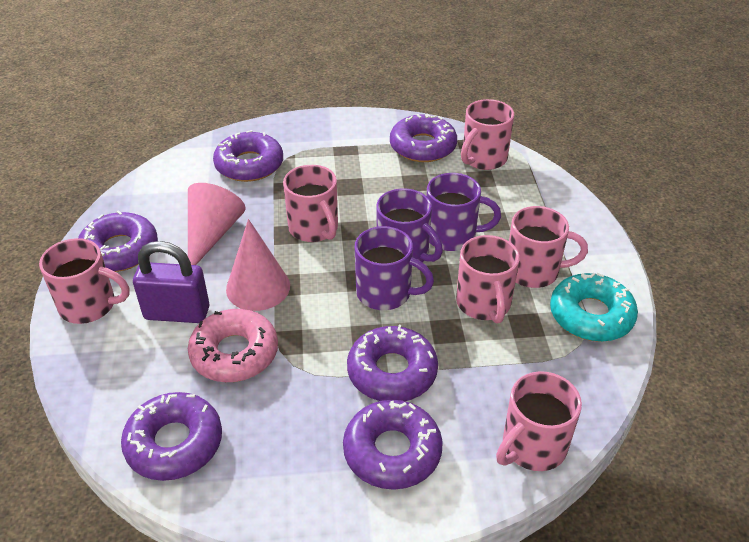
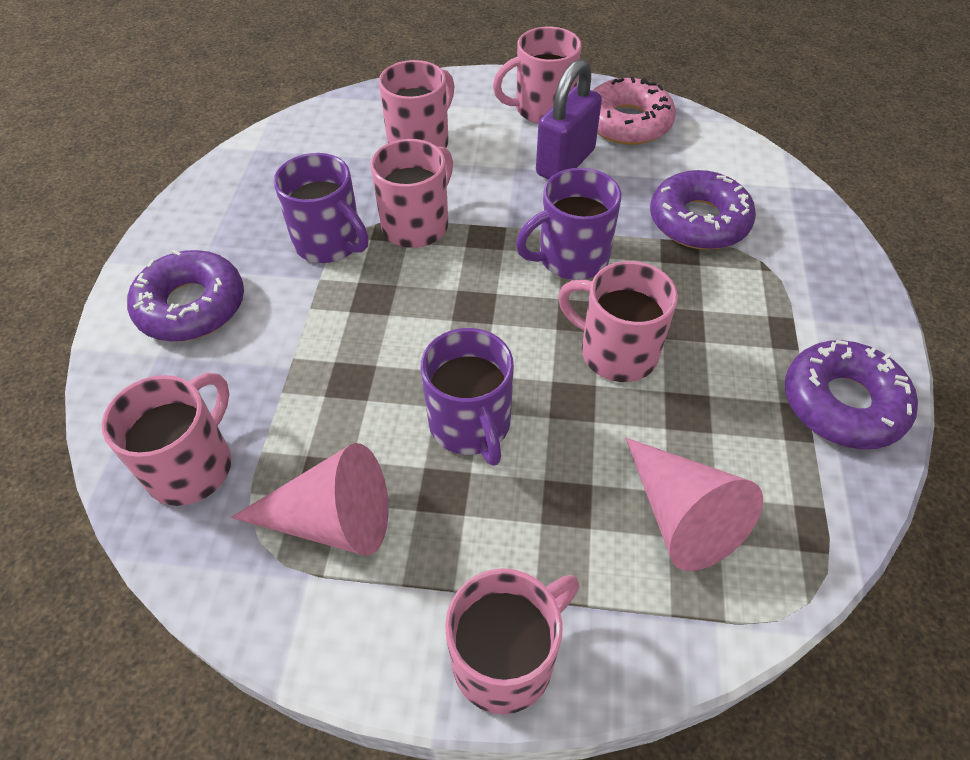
purple donut: 6 -> 3
turquoise donut: 1 -> 0

